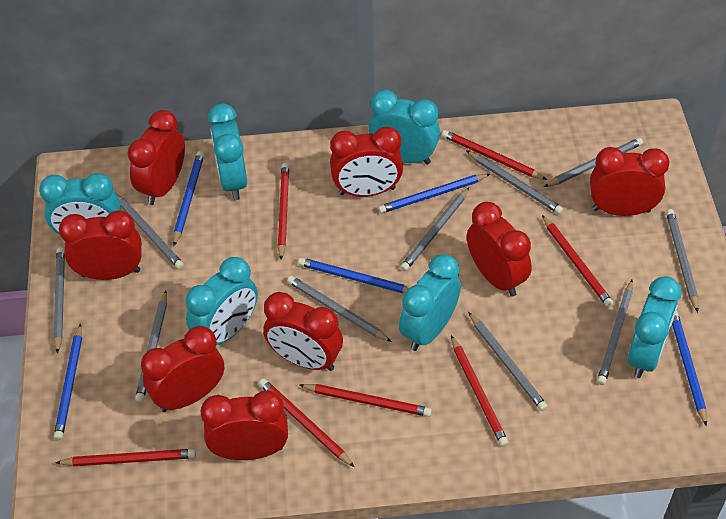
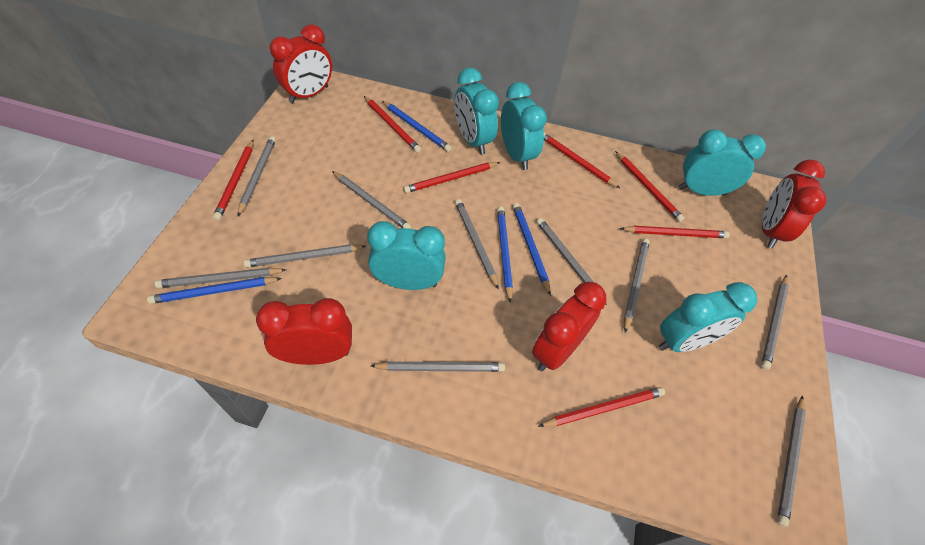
blue pencil: 5 -> 4
red clock: 8 -> 4
turquoise clock: 6 -> 5

